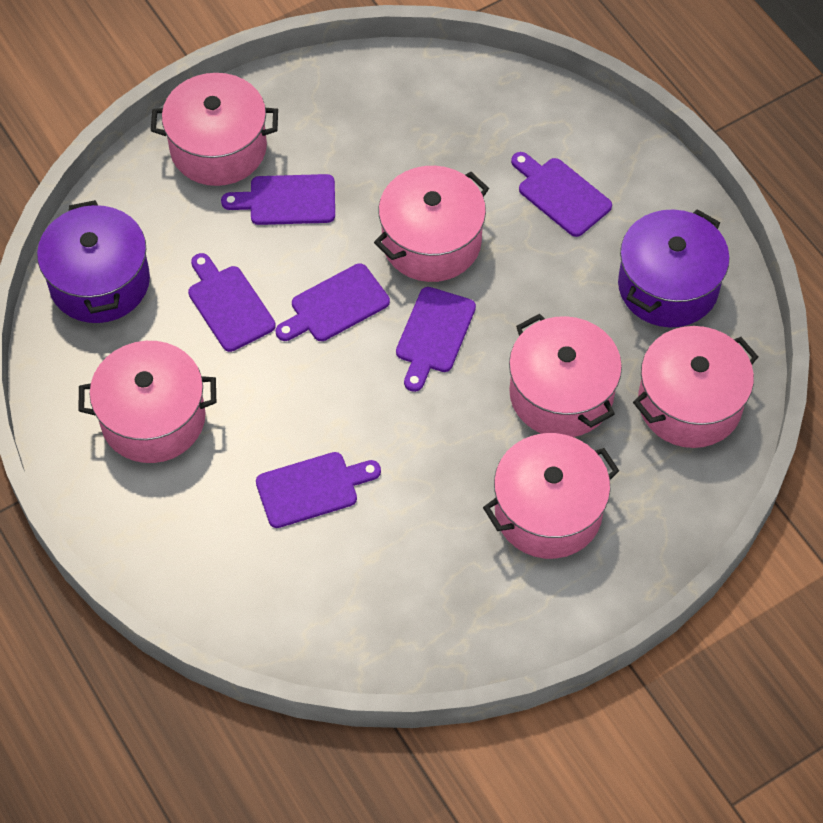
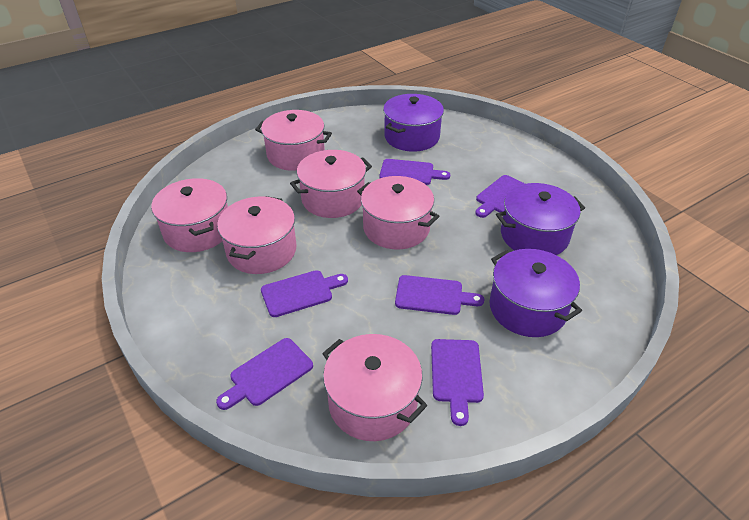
purple pot: 2 -> 3

